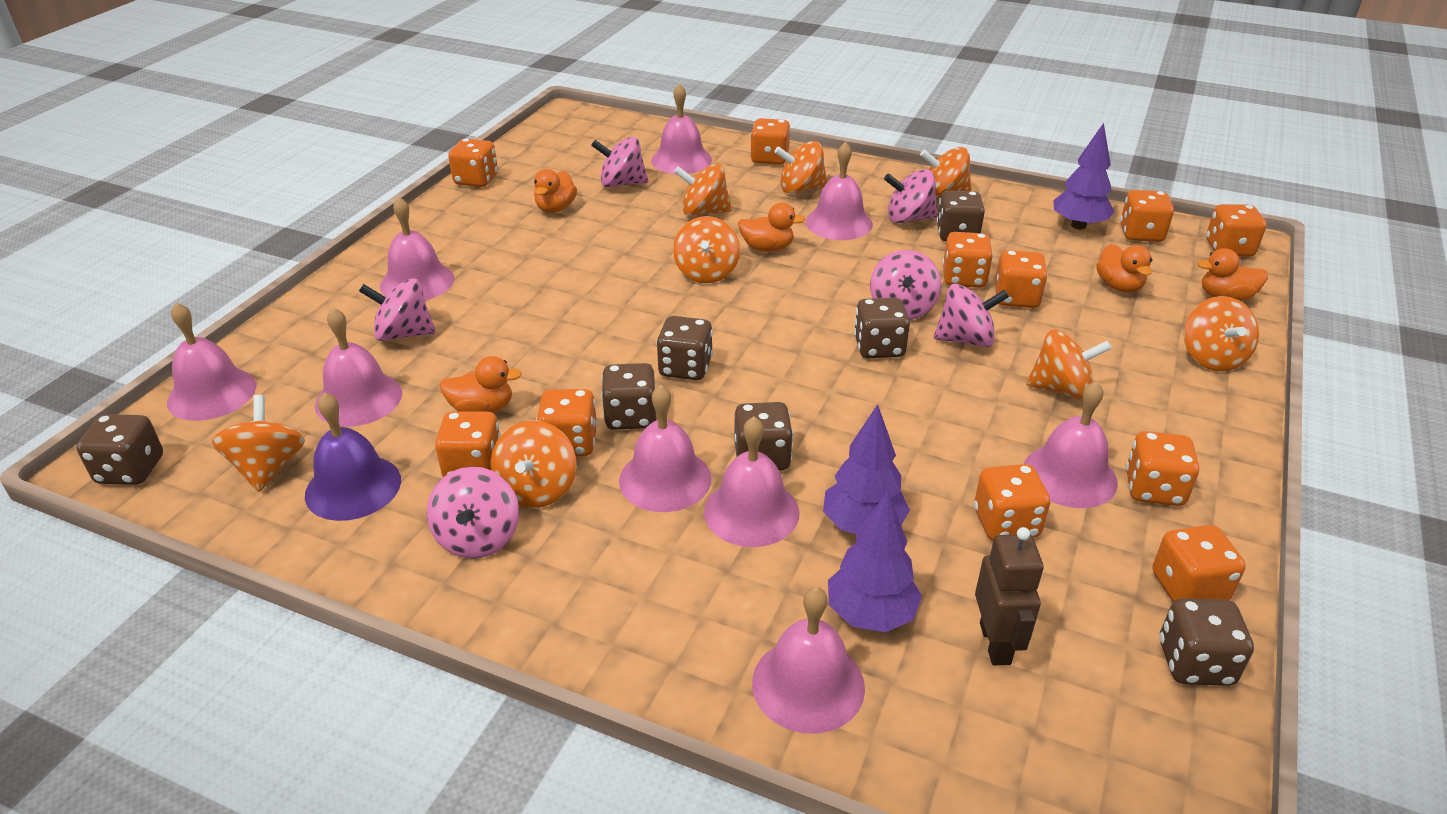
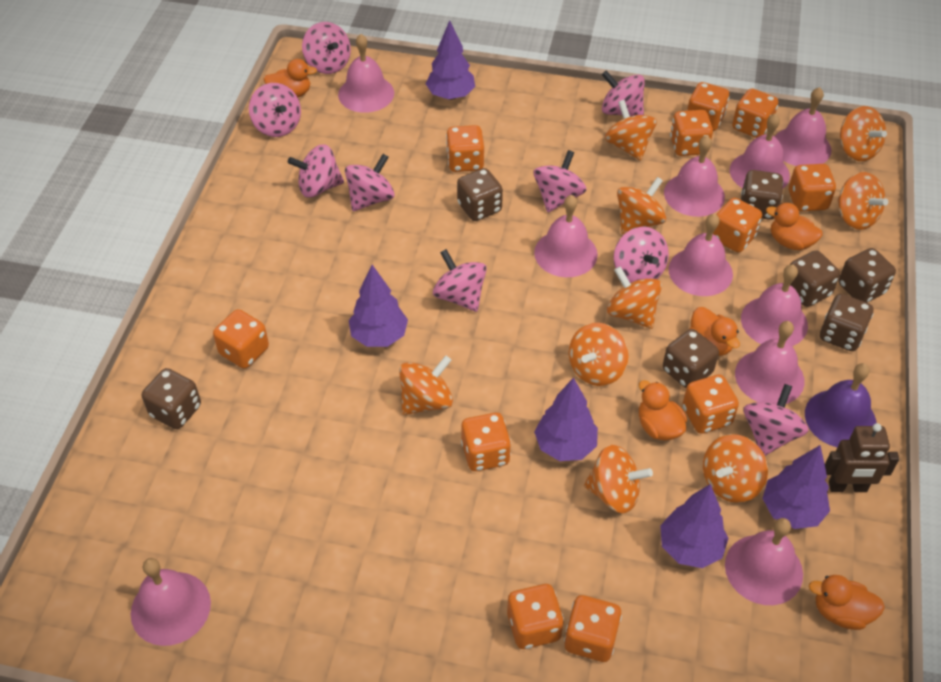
orange spinning top: 8 -> 9
pink bell: 9 -> 10
pink spinning top: 6 -> 9
purple tree: 3 -> 5

